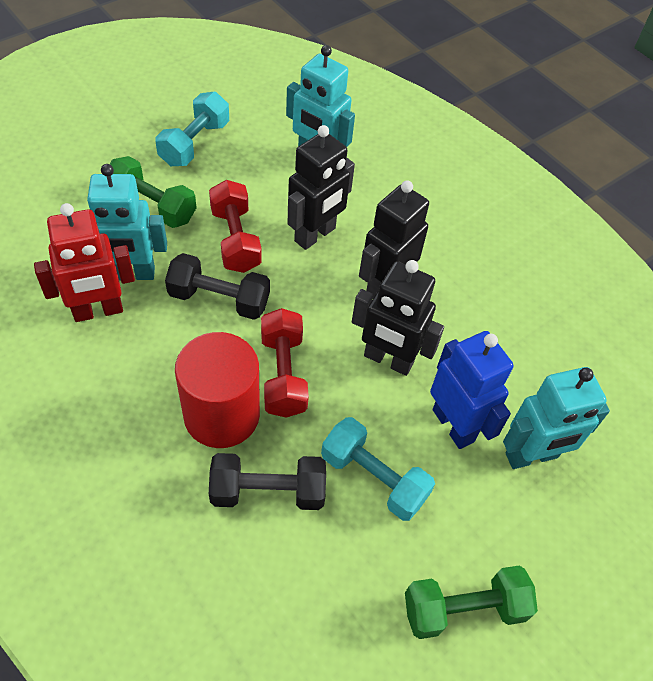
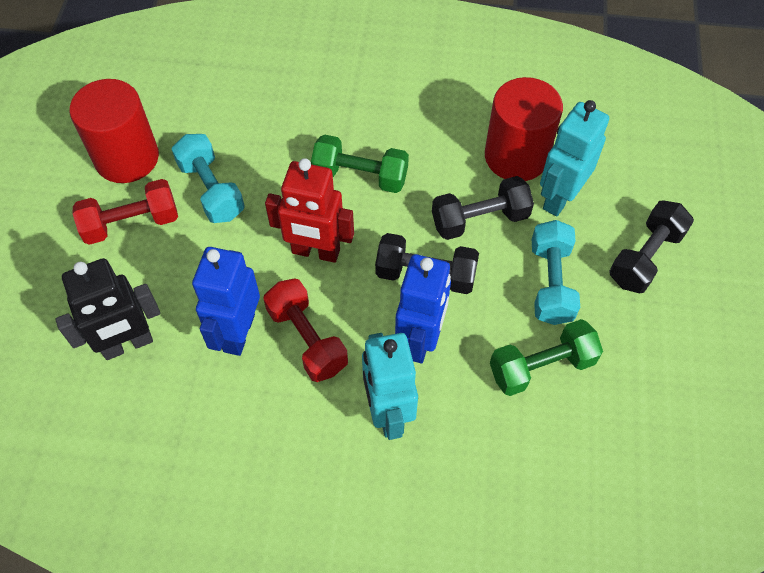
black dumbbell: 2 -> 3
black robot: 3 -> 1
blue robot: 1 -> 2
red cylinder: 1 -> 2
turquoise robot: 3 -> 2

